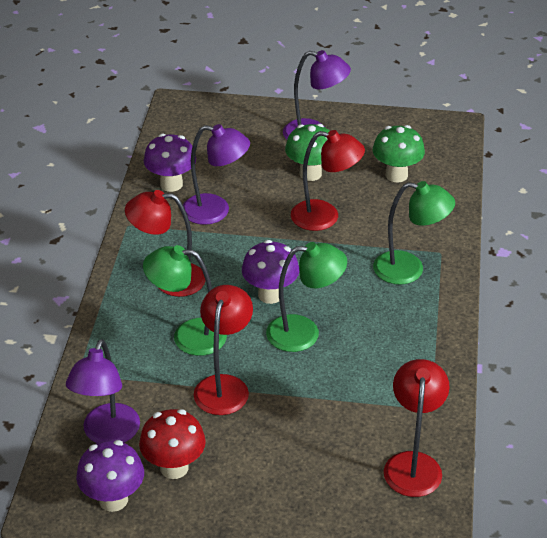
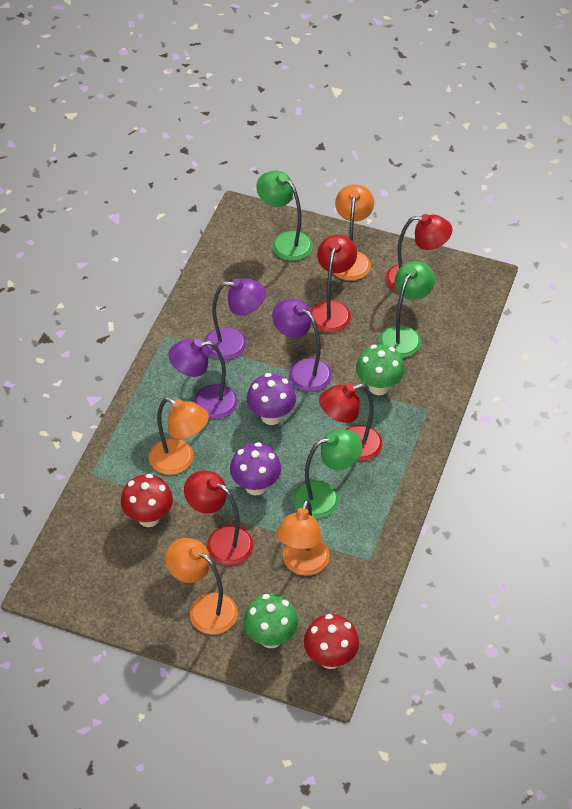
orange lamp: 0 -> 4
purple mushroom: 3 -> 2
red mushroom: 1 -> 2

